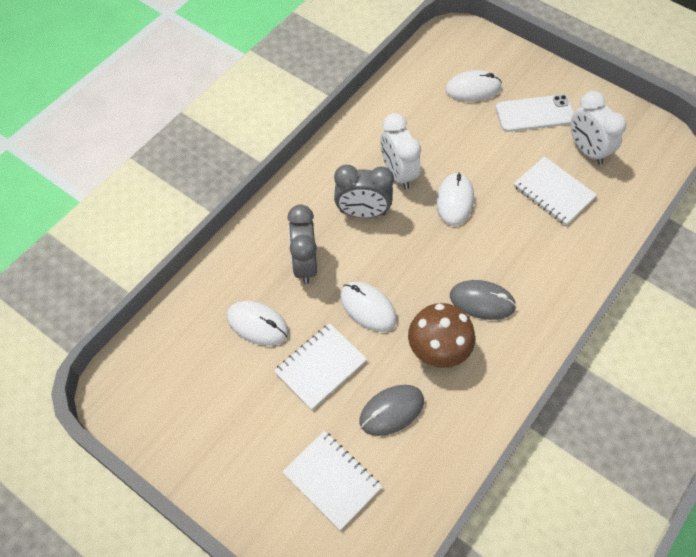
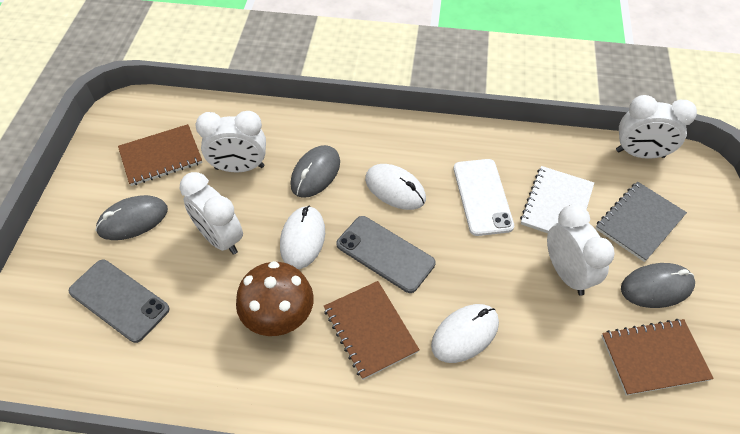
brown notebook: 0 -> 3
grey clock: 2 -> 0
grey mouse: 2 -> 3
grey notebook: 0 -> 1
grey phone: 0 -> 2
white clock: 2 -> 4
white mouse: 4 -> 3
white notebook: 3 -> 1

